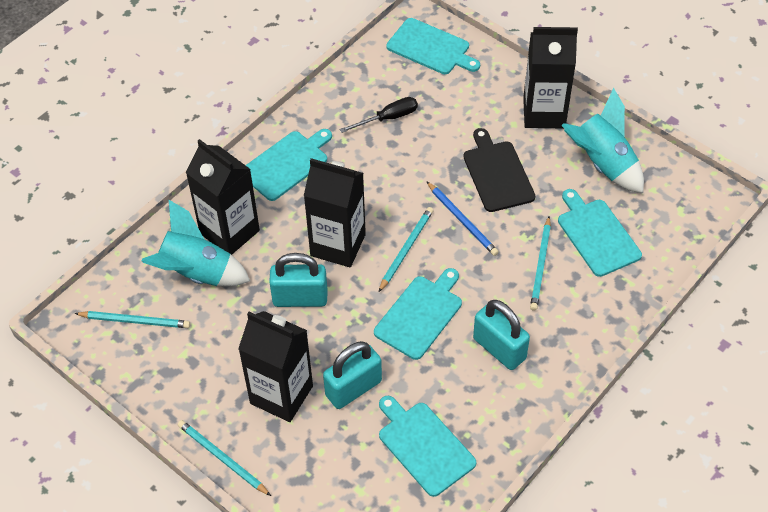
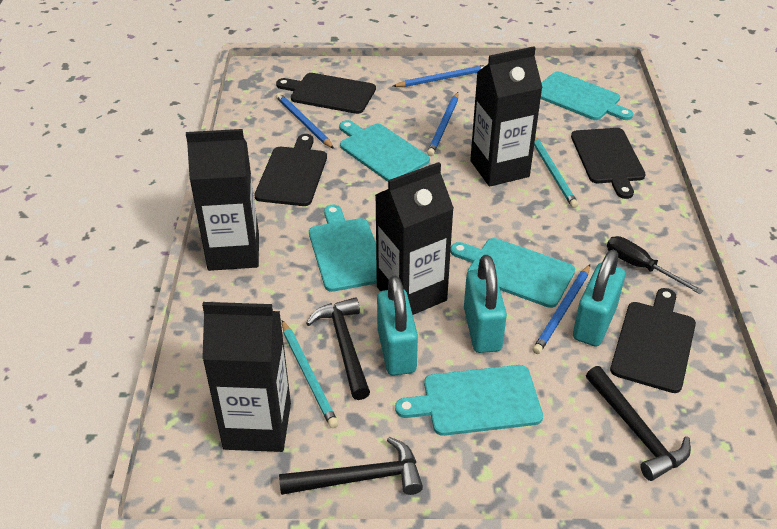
black cutting board: 1 -> 4
black hammer: 0 -> 3
blue pencil: 1 -> 4
turquoise pencil: 4 -> 2
turquoise rocket: 2 -> 0

